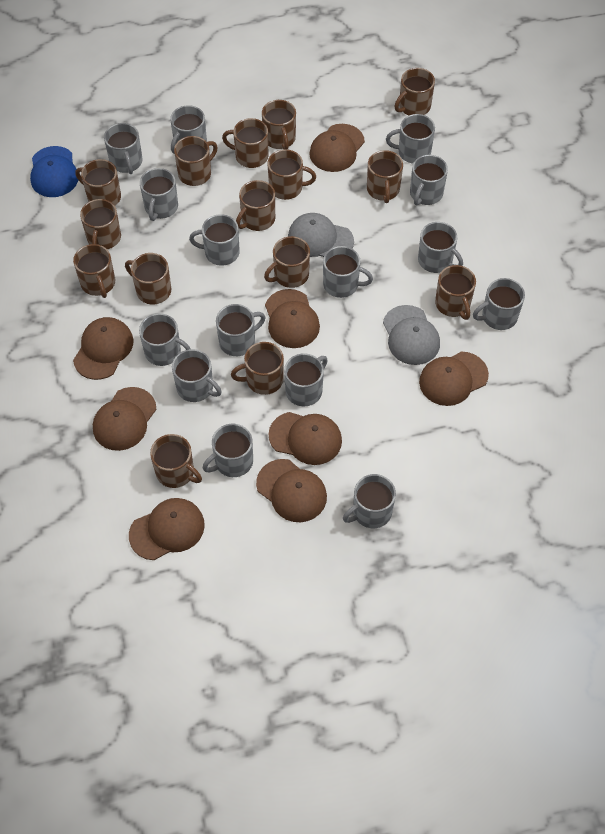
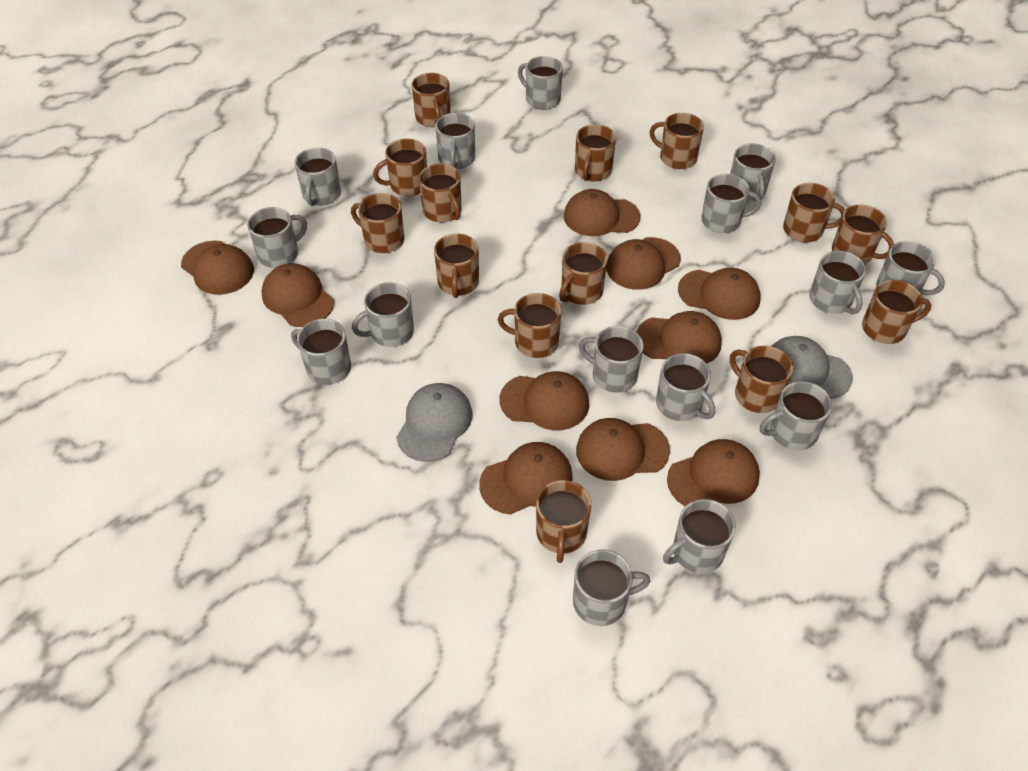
blue cap: 1 -> 0
brown cap: 8 -> 10
brown mug: 15 -> 14

